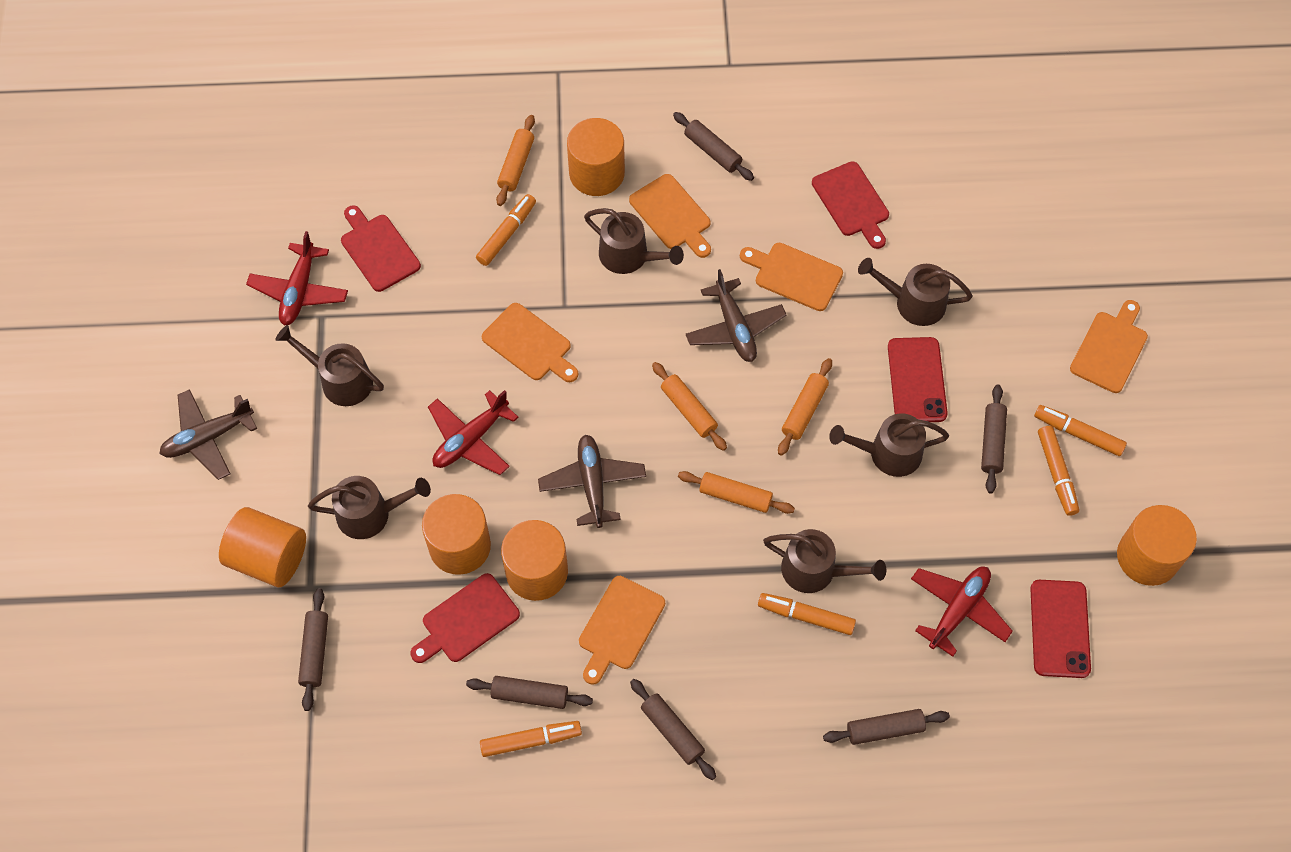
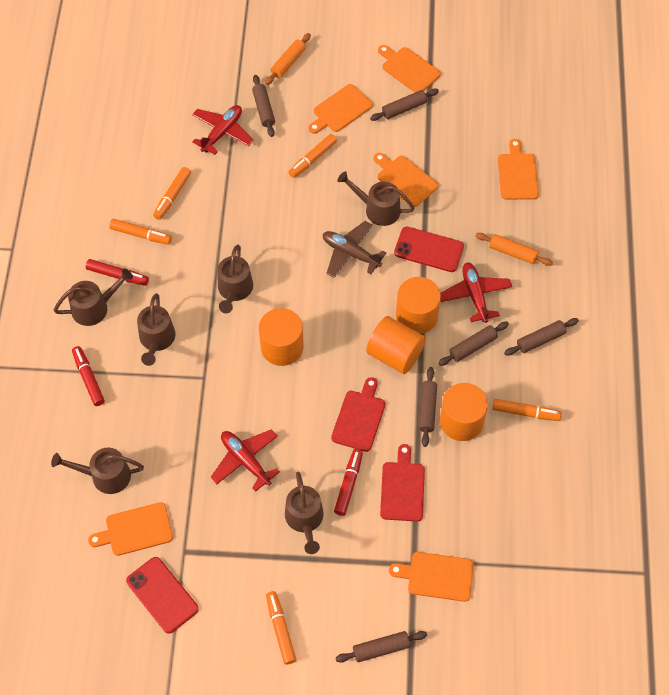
brown plane: 3 -> 1
orange cutting board: 5 -> 6
orange cylinder: 5 -> 4
orange rolling pin: 4 -> 2
red cutting board: 3 -> 2
red marker: 0 -> 3

